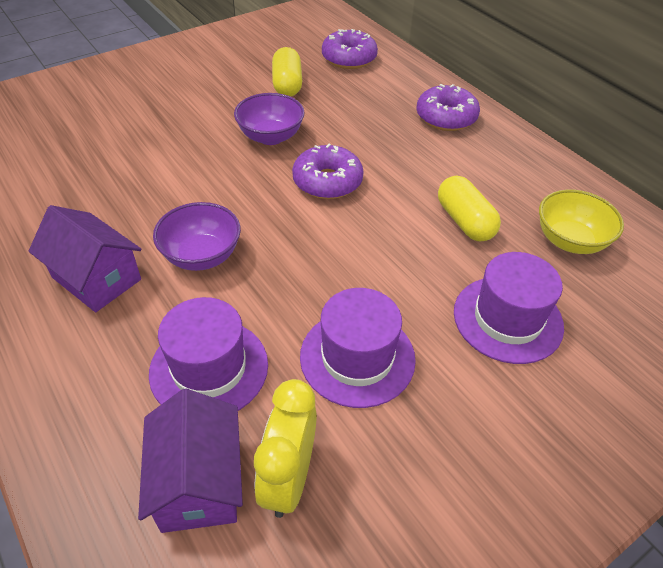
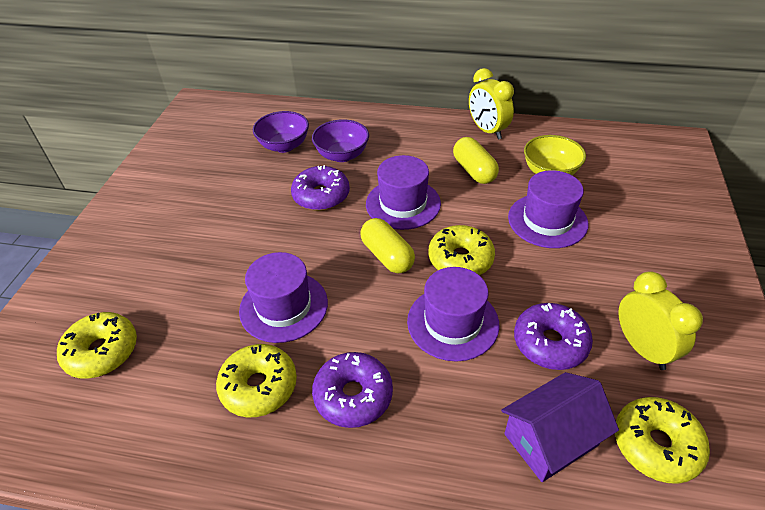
purple hat: 3 -> 4
purple house: 2 -> 1
yellow clock: 1 -> 2
yellow donut: 0 -> 4

